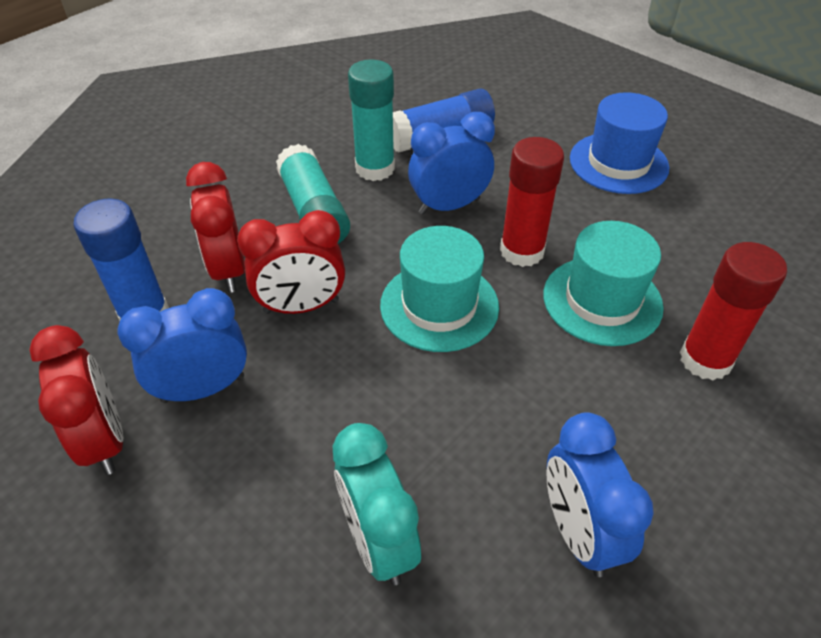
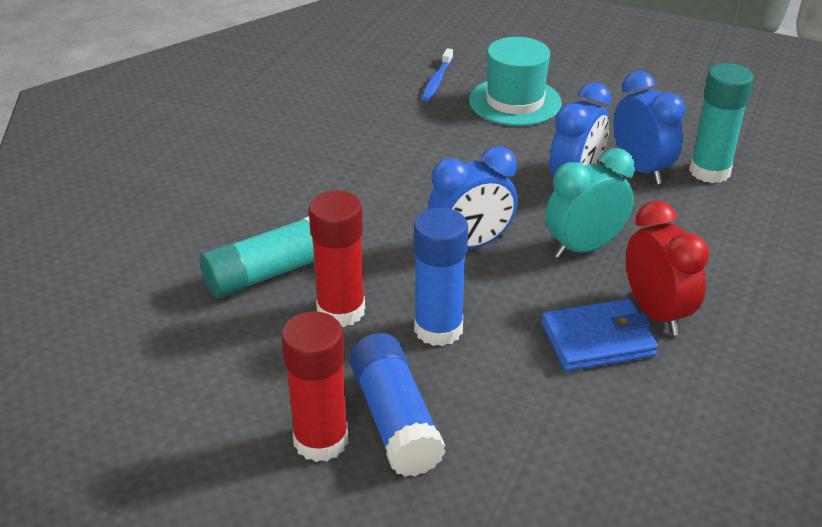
blue hat: 1 -> 0
blue toothbrush: 0 -> 1
blue wallet: 0 -> 1
red clock: 3 -> 1
turquoise hat: 2 -> 1

